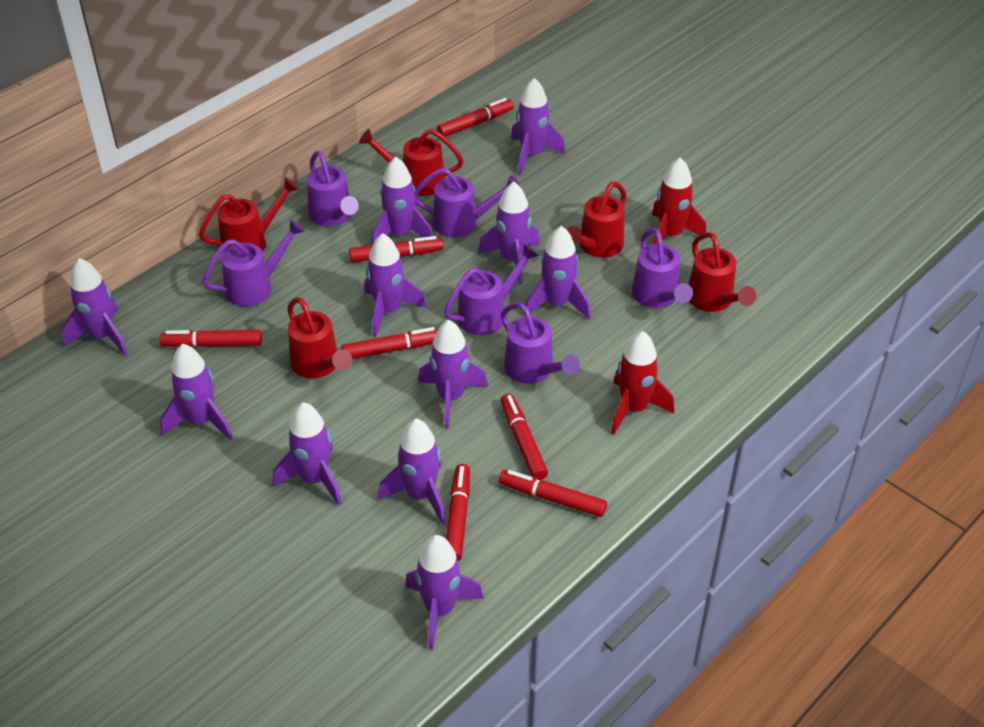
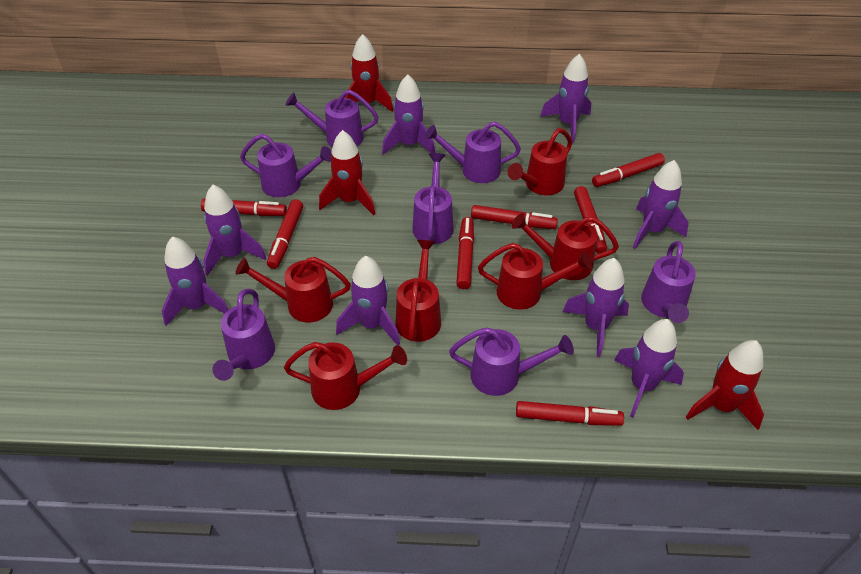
purple rocket: 11 -> 8
purple watering can: 6 -> 7
red rocket: 2 -> 3
red watering can: 5 -> 6

